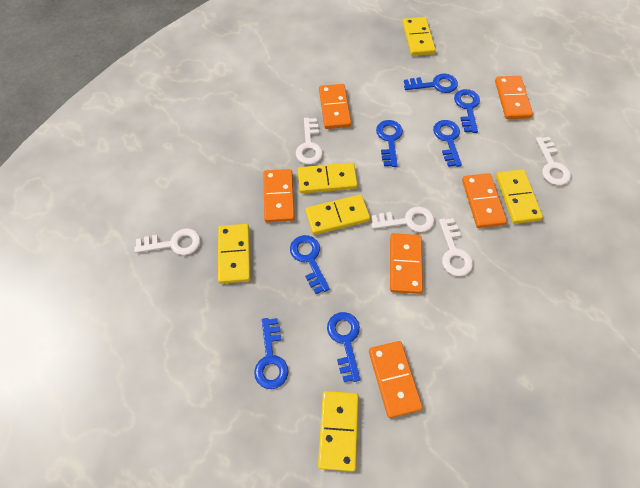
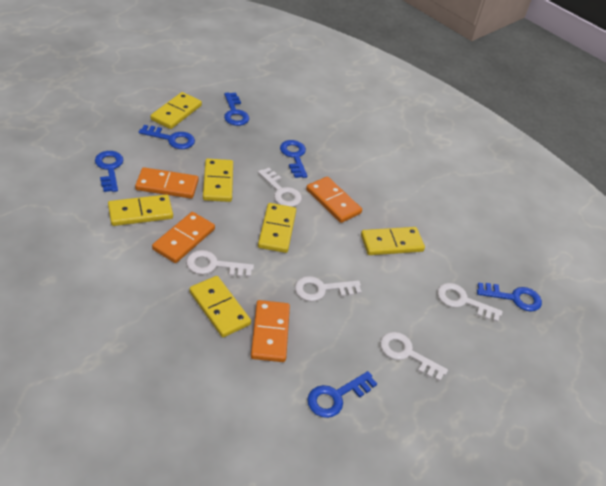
blue key: 7 -> 6
orange domino: 6 -> 4

